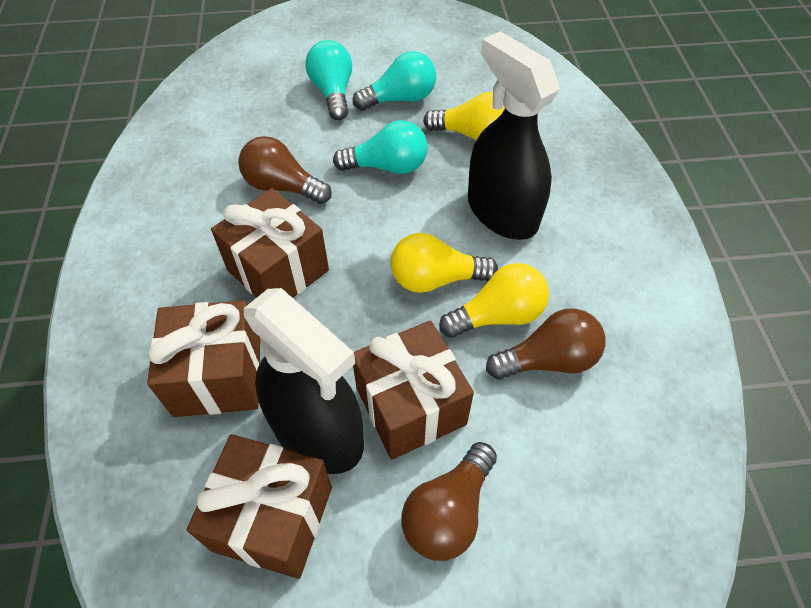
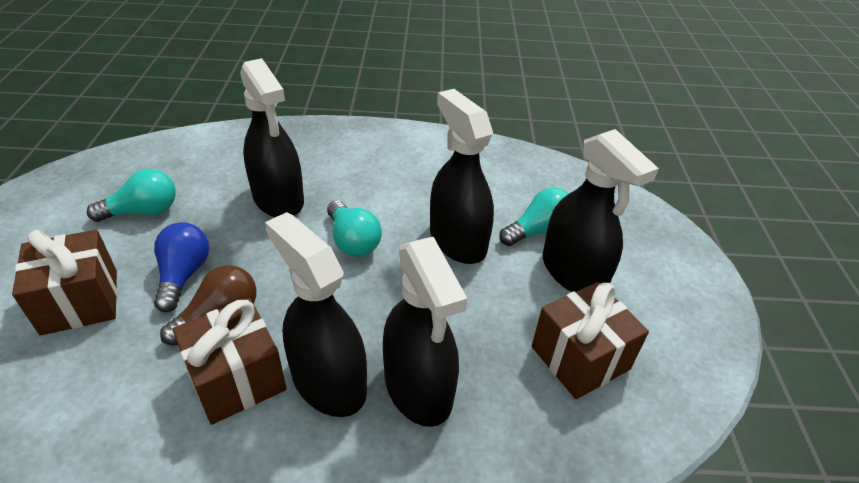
black spray bottle: 2 -> 5
blue light bulb: 0 -> 1
brown gift: 4 -> 3
brown light bulb: 3 -> 1
yellow light bulb: 3 -> 0

